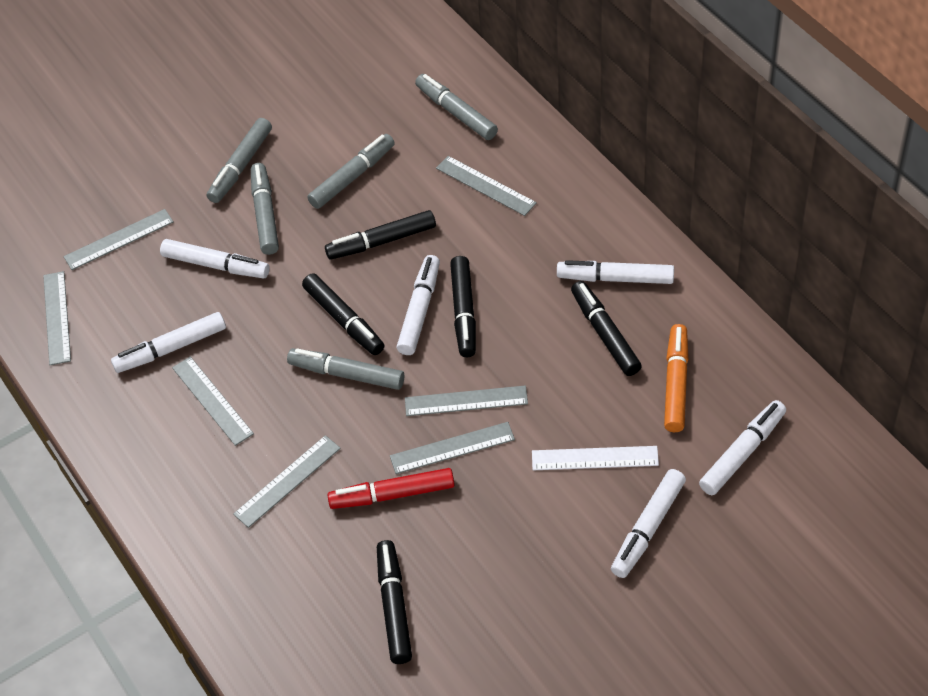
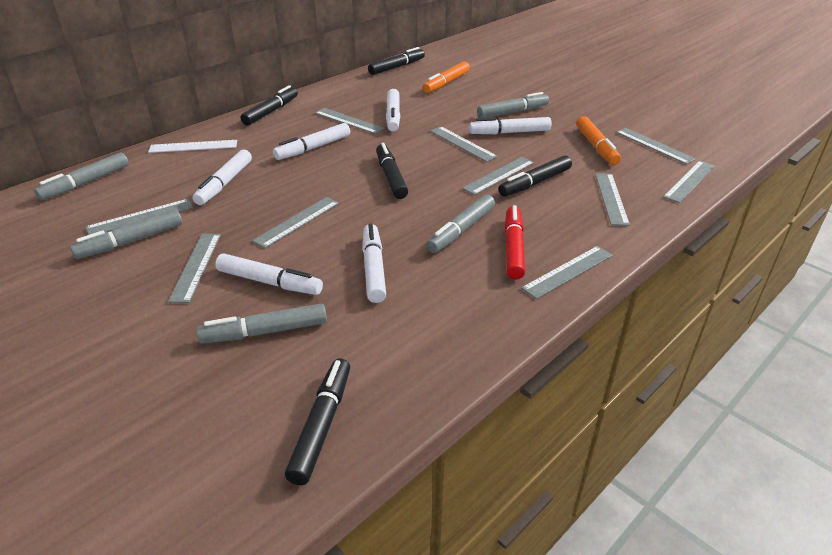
grey ruler: 7 -> 10
orange marker: 1 -> 2

